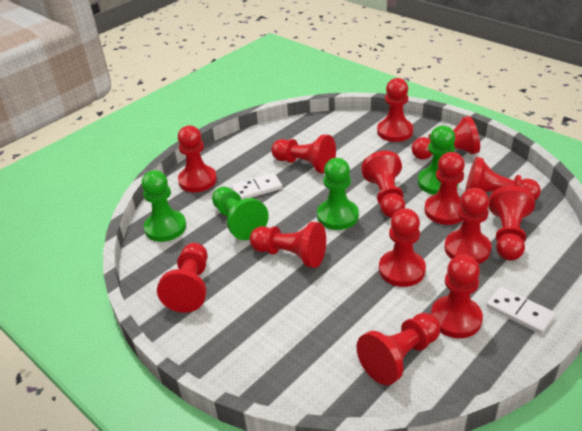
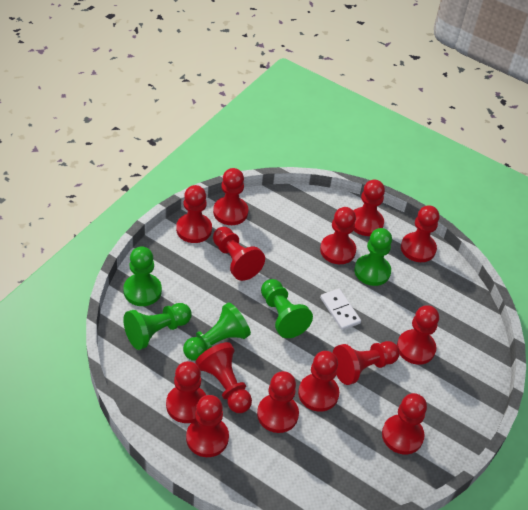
green pawn: 4 -> 5
white domino: 2 -> 1

